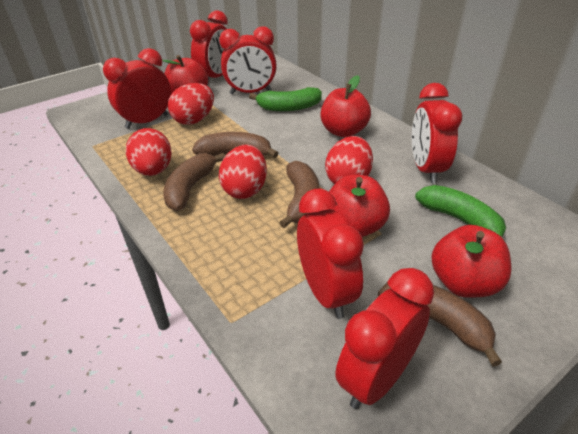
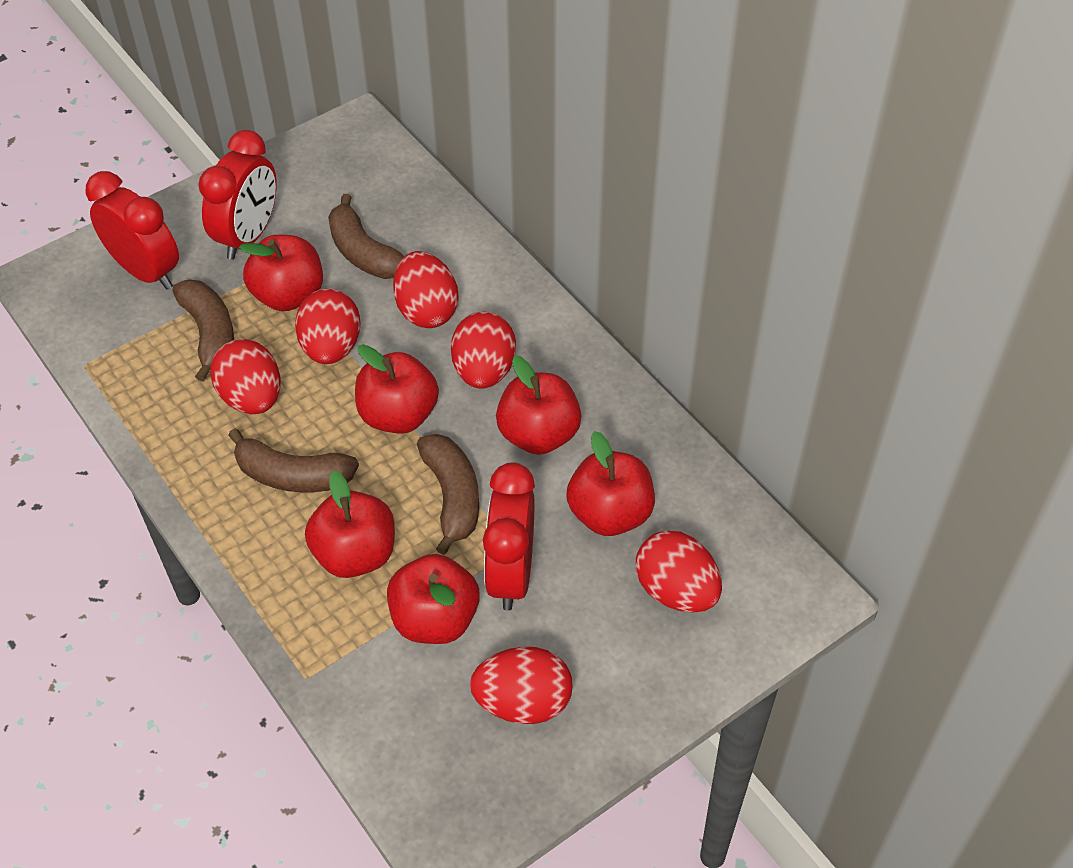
green banana: 2 -> 0
red apple: 4 -> 6
red clock: 6 -> 3
red egg: 4 -> 6

